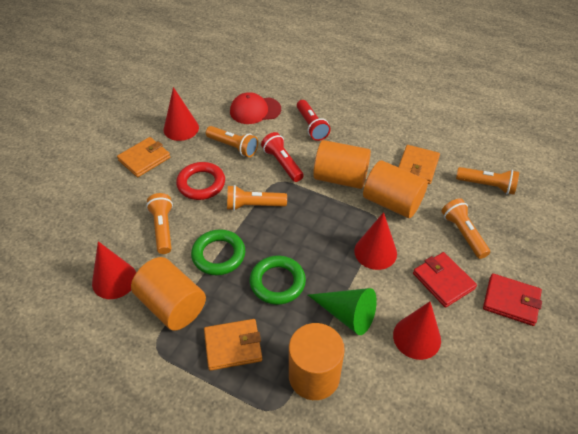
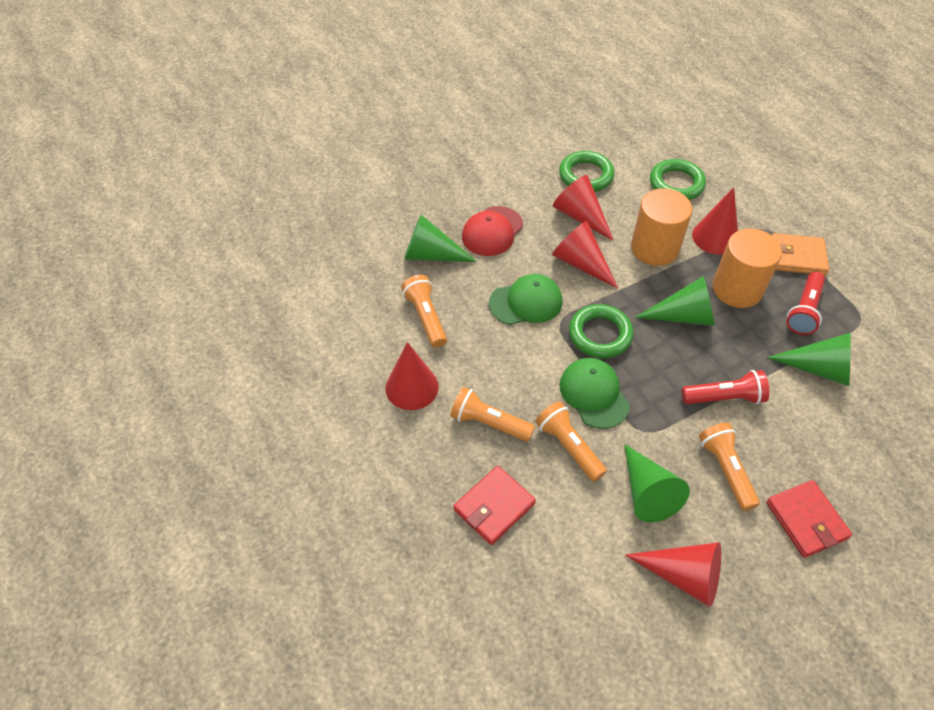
green cap: 0 -> 2
green cone: 1 -> 4
green ring: 2 -> 3
orange cylinder: 4 -> 2
orange flashlight: 5 -> 4
orange wallet: 3 -> 1
red cone: 4 -> 5
red ring: 1 -> 0

